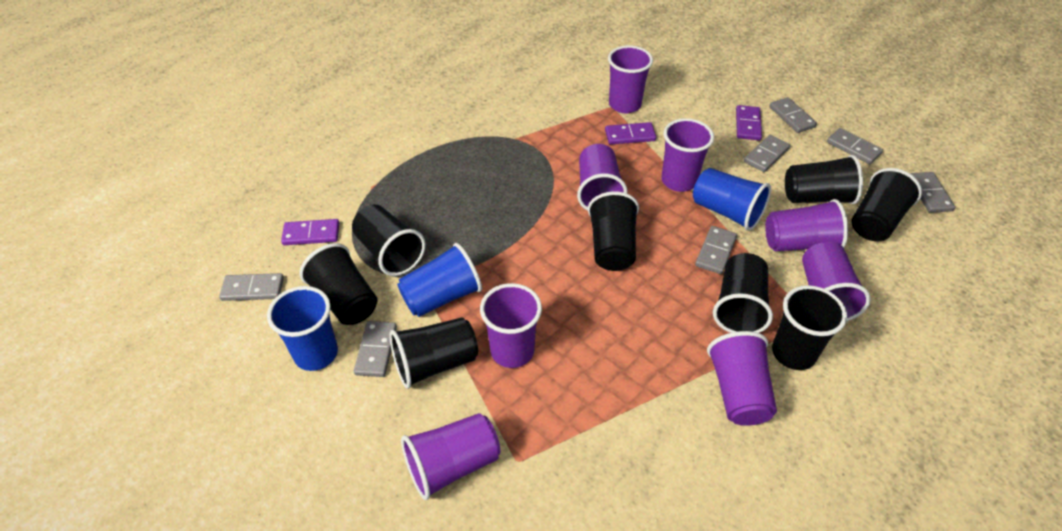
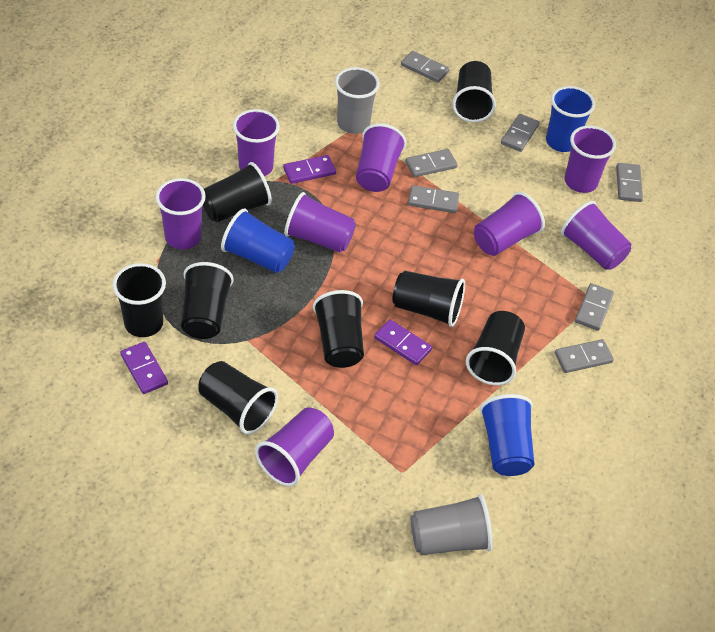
grey cup: 0 -> 2

